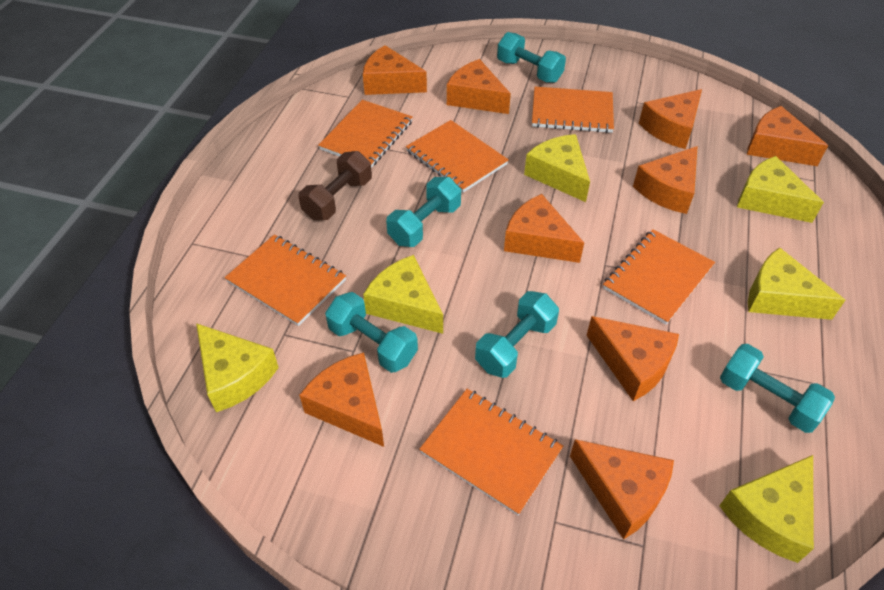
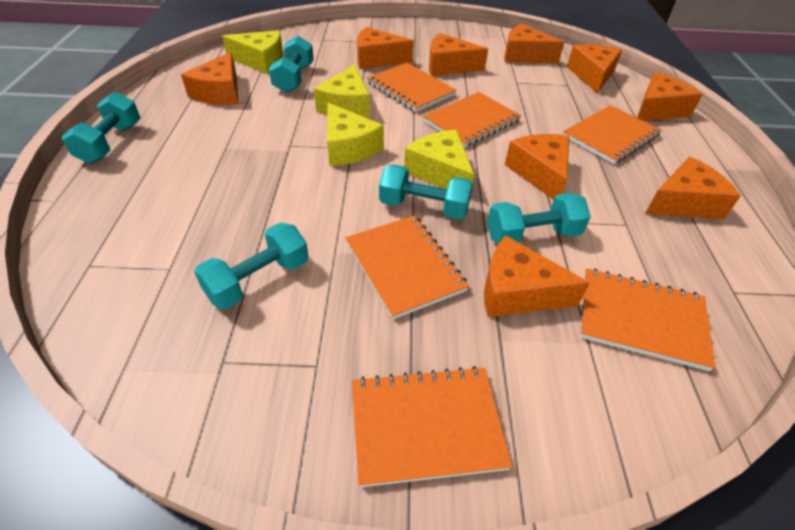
brown dumbbell: 1 -> 0
yellow cheese: 6 -> 4

